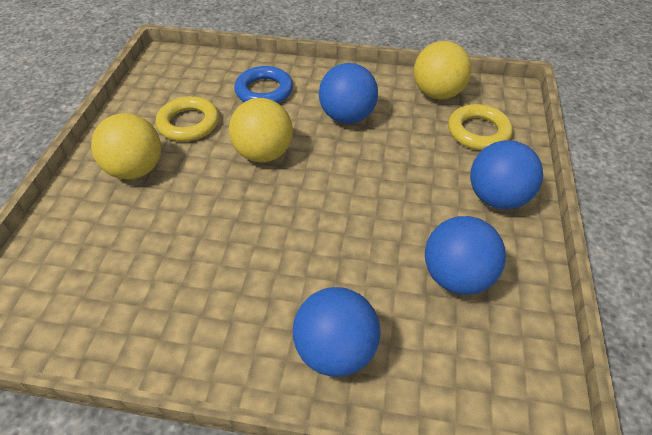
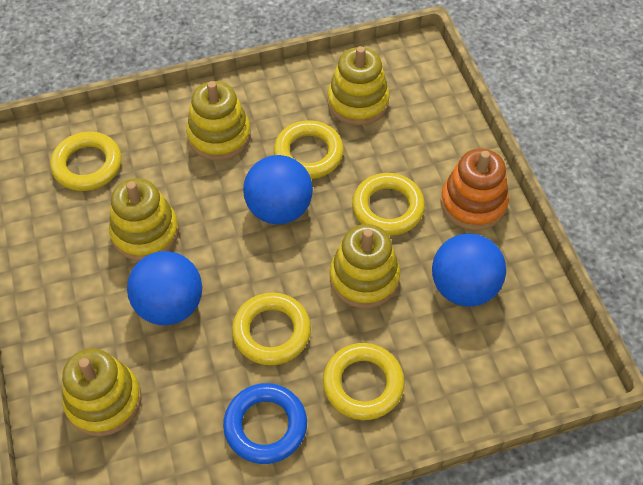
blue ball: 4 -> 3
orange stacking toy: 0 -> 1
yellow ball: 3 -> 0
yellow ring: 2 -> 5
yellow stacking toy: 0 -> 5

